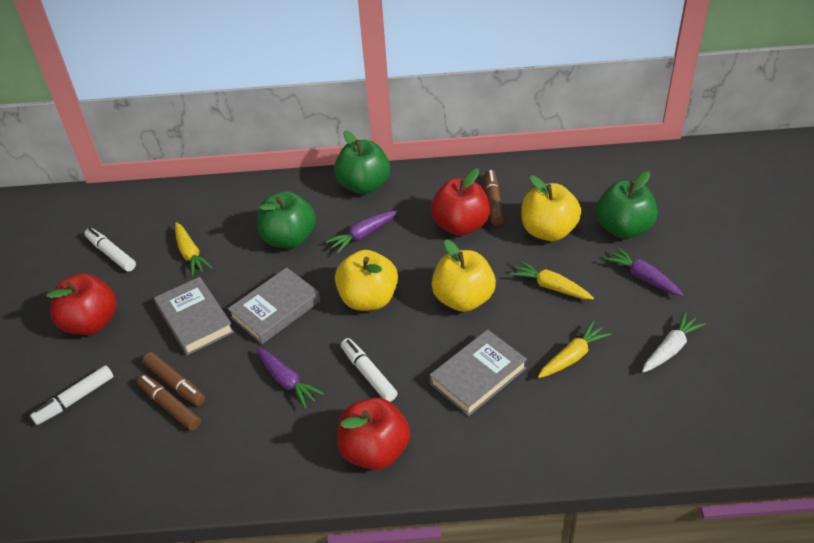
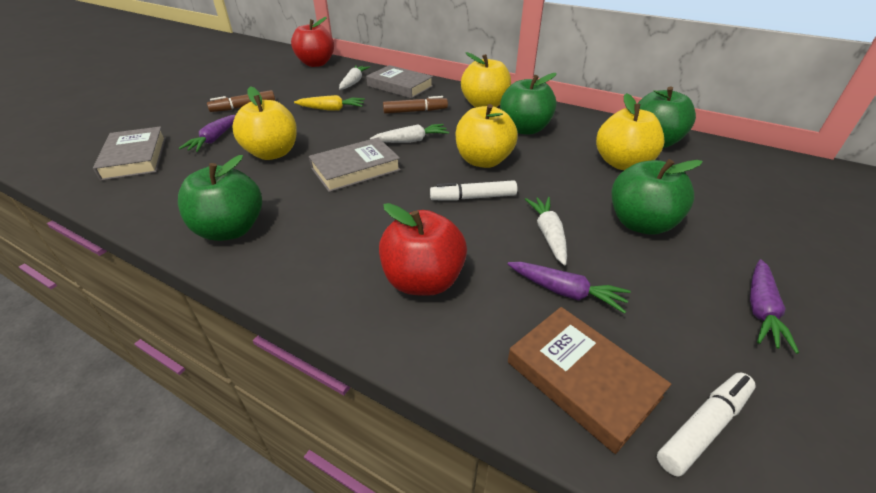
brown book: 0 -> 1
brown marker: 3 -> 2
green apple: 3 -> 4
red apple: 3 -> 2
white carrot: 1 -> 3
white marker: 3 -> 2
yellow apple: 3 -> 4
yellow carrot: 3 -> 1

